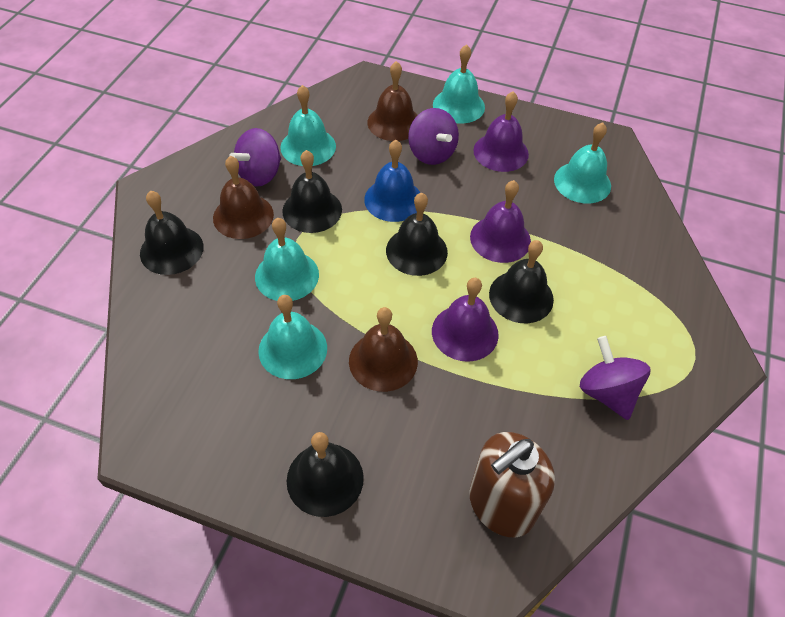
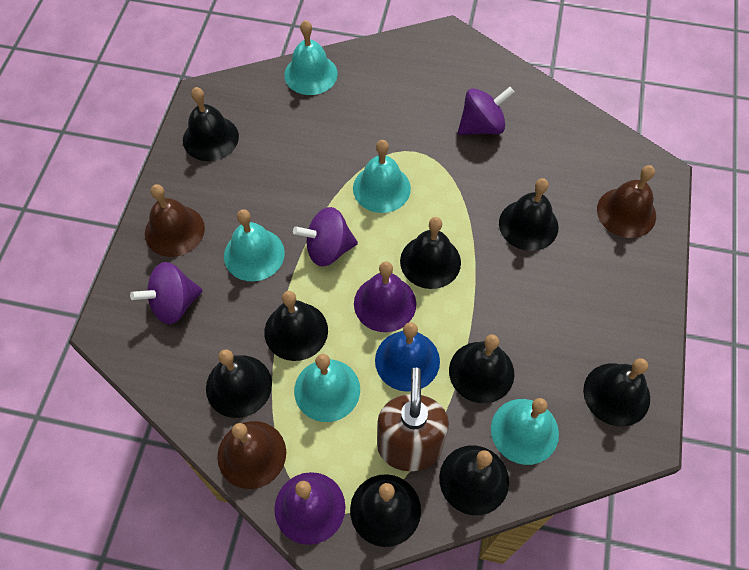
black bell: 5 -> 9
purple bell: 3 -> 2

